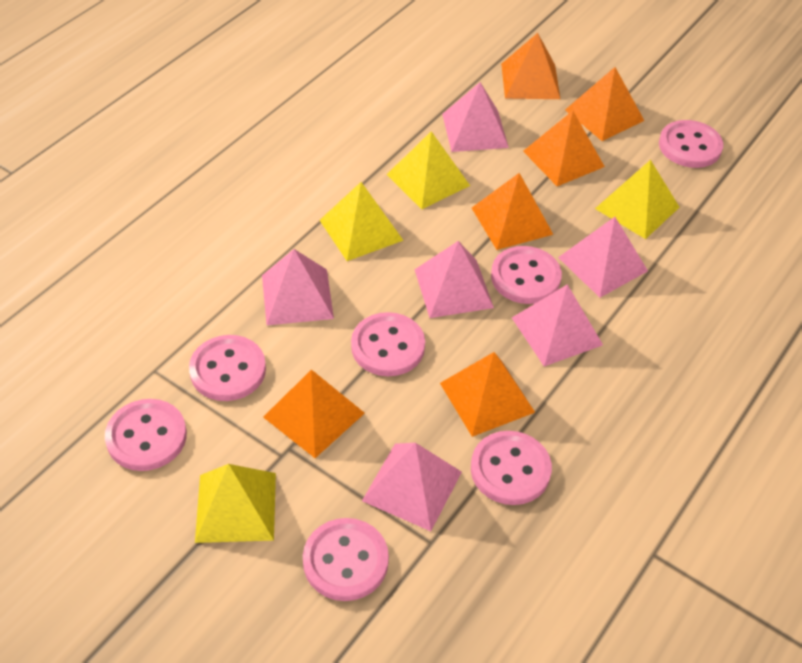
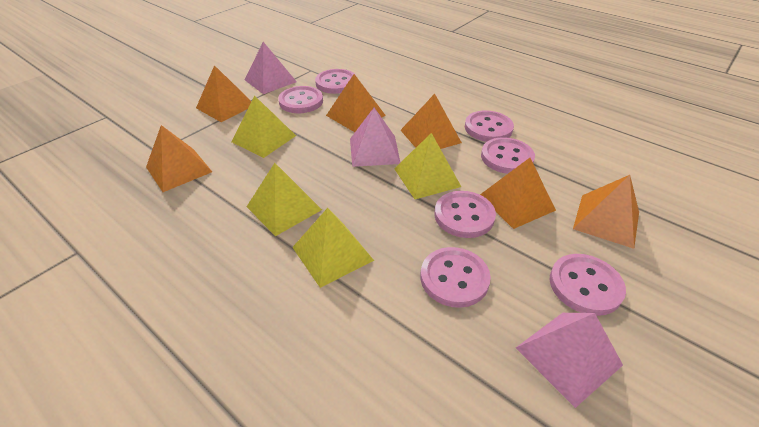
pink pyramid: 6 -> 3

